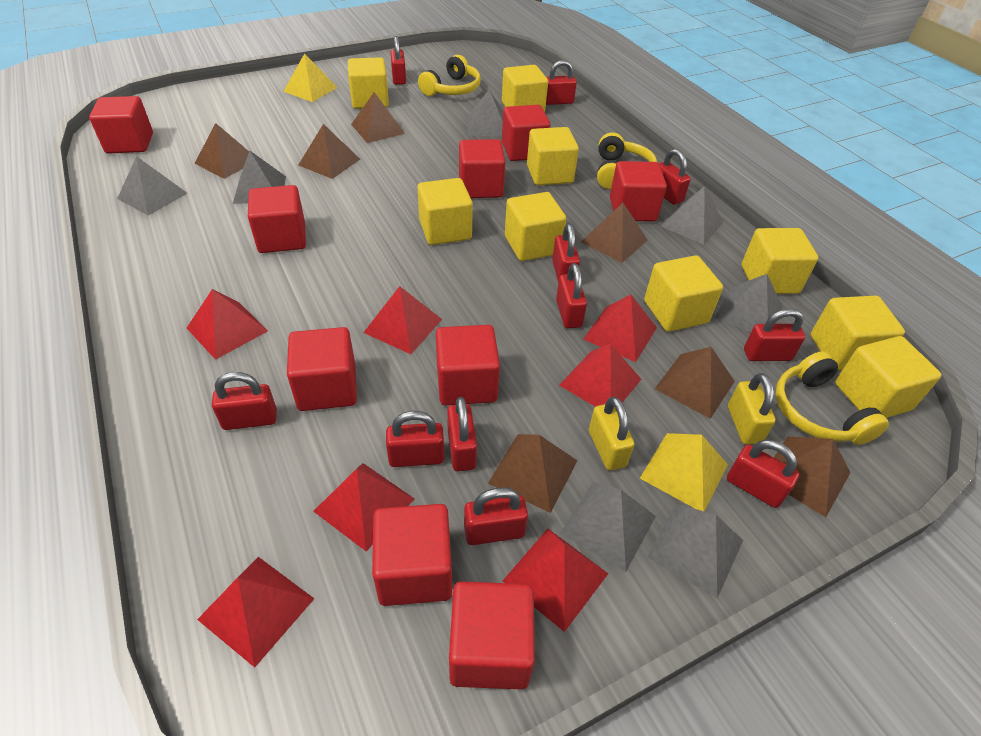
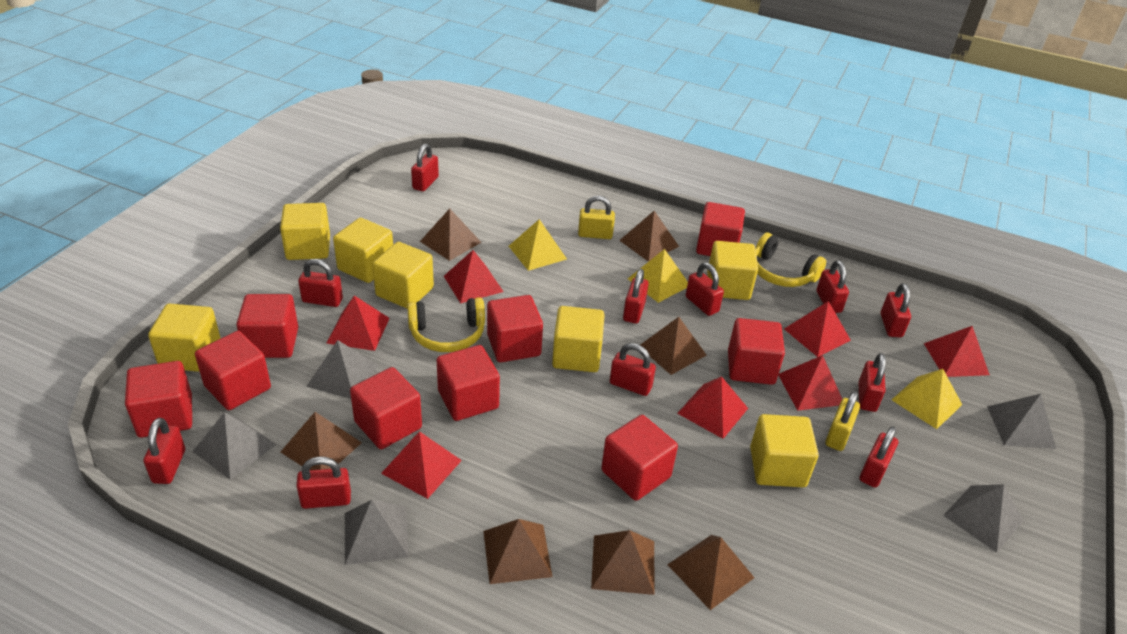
grey pyramid: 7 -> 5
yellow cube: 9 -> 7
yellow headphones: 3 -> 2
yellow pyramid: 2 -> 3

